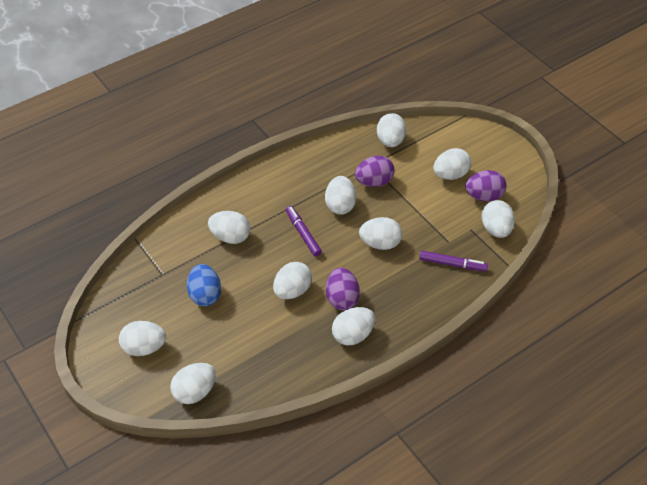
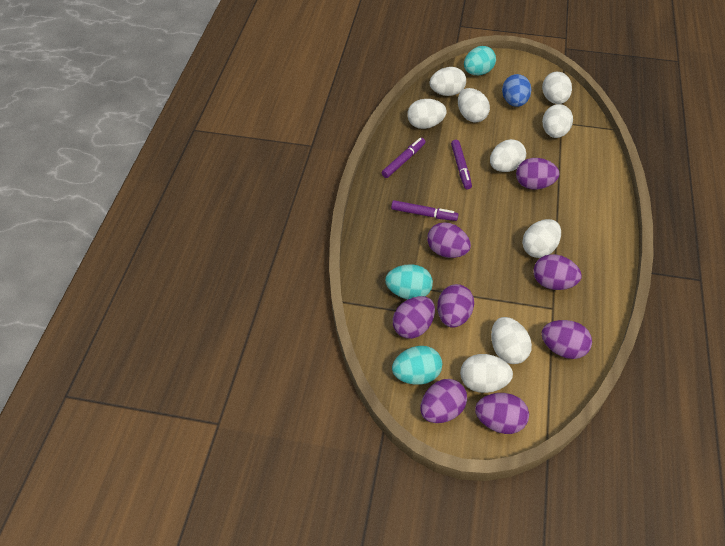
purple egg: 3 -> 8
purple marker: 2 -> 3
turquoise egg: 0 -> 3
white egg: 10 -> 9

